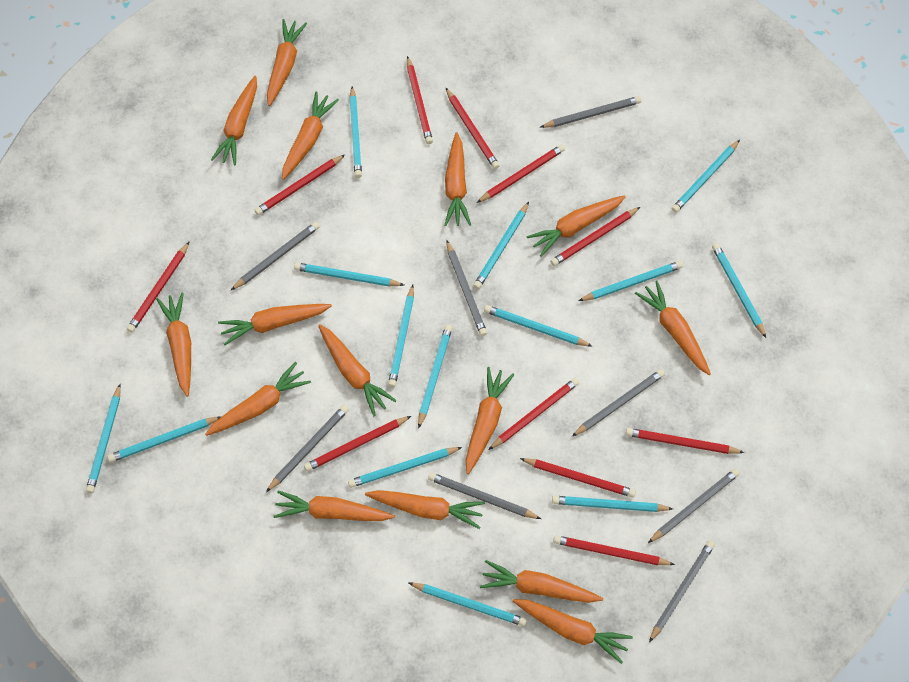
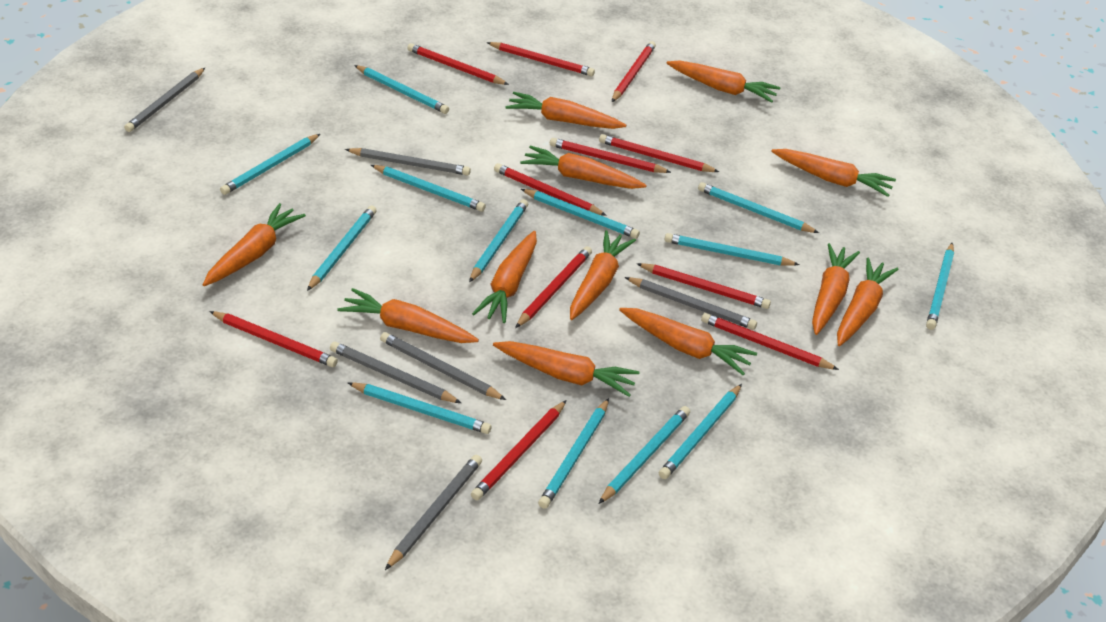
grey pencil: 8 -> 6
orange carrot: 15 -> 12
turquoise pencil: 14 -> 13

